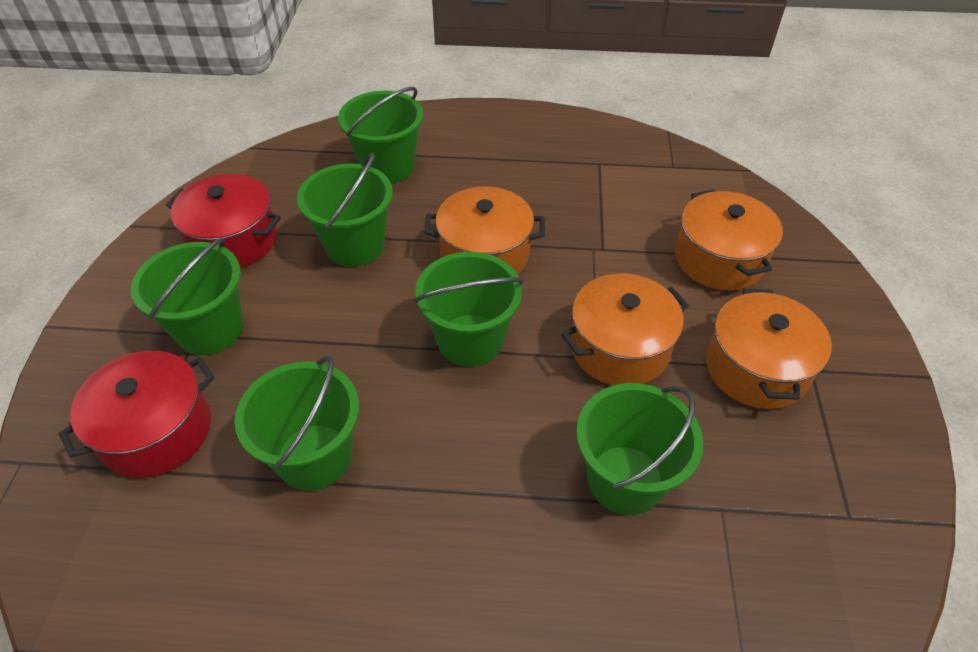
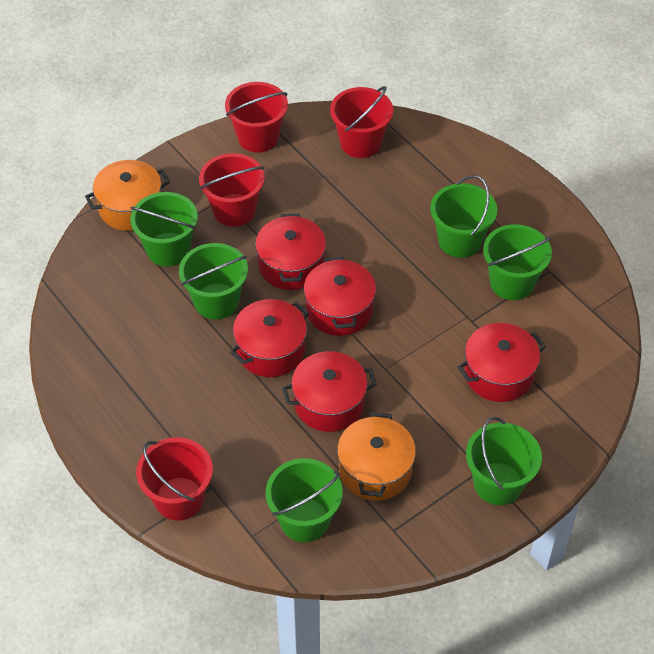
orange pot: 4 -> 2
red bucket: 0 -> 4
red pot: 2 -> 5

